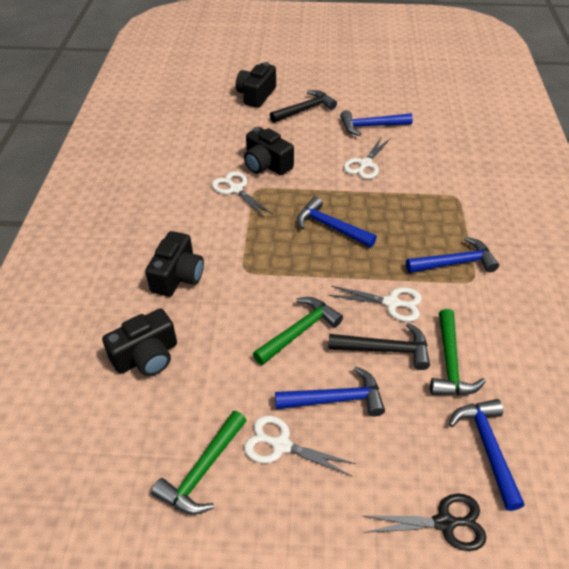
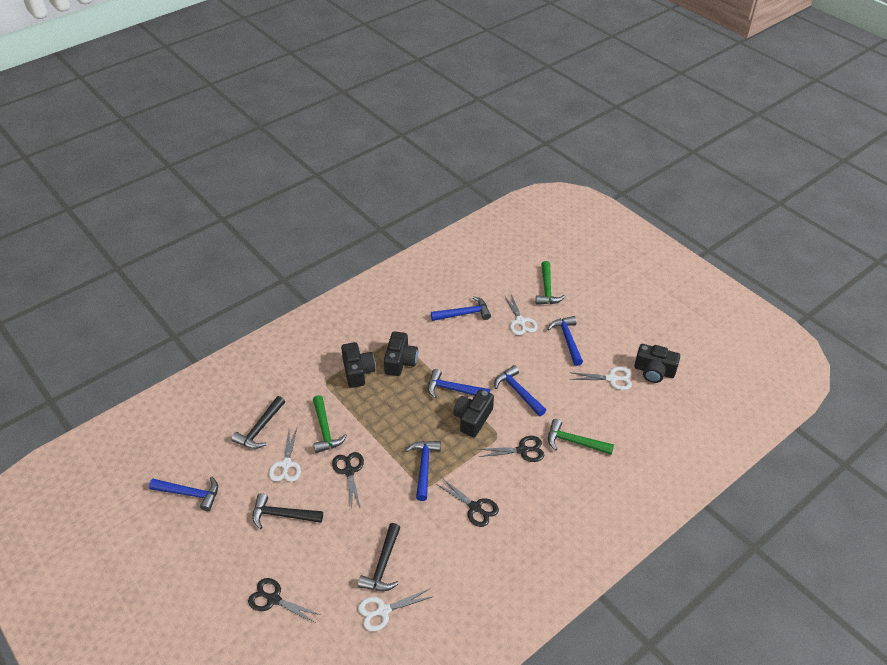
black hammer: 2 -> 3
black scissors: 1 -> 4
blue hammer: 5 -> 6

